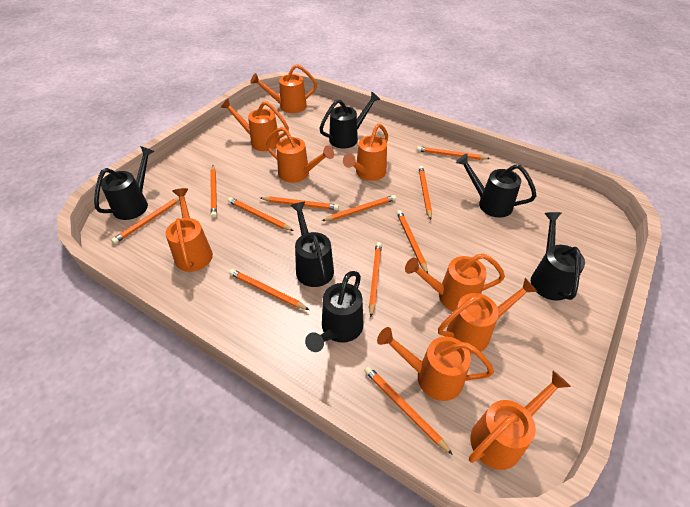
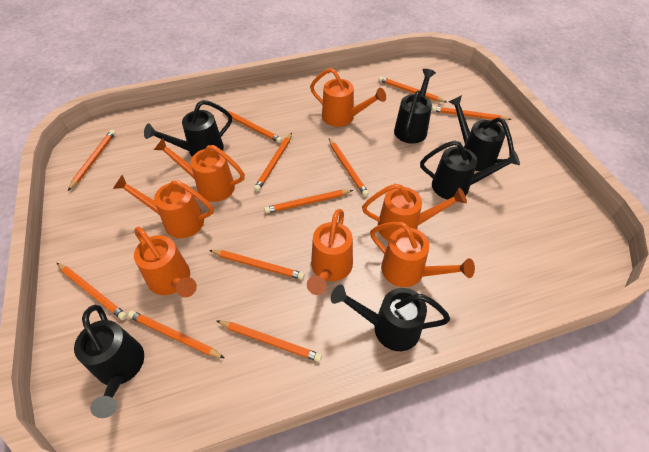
orange watering can: 9 -> 7

